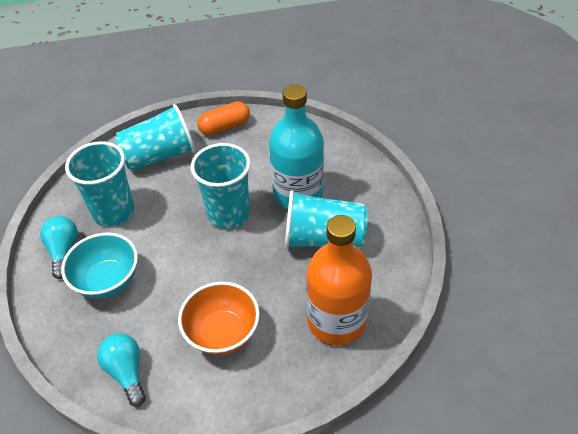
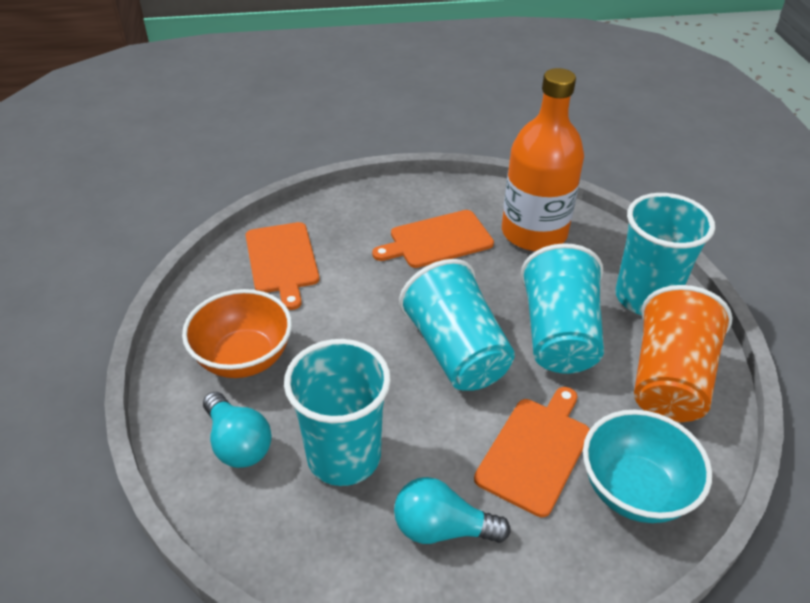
orange capsule: 1 -> 0
orange cup: 0 -> 1
orange cutting board: 0 -> 3
turquoise bottle: 1 -> 0

